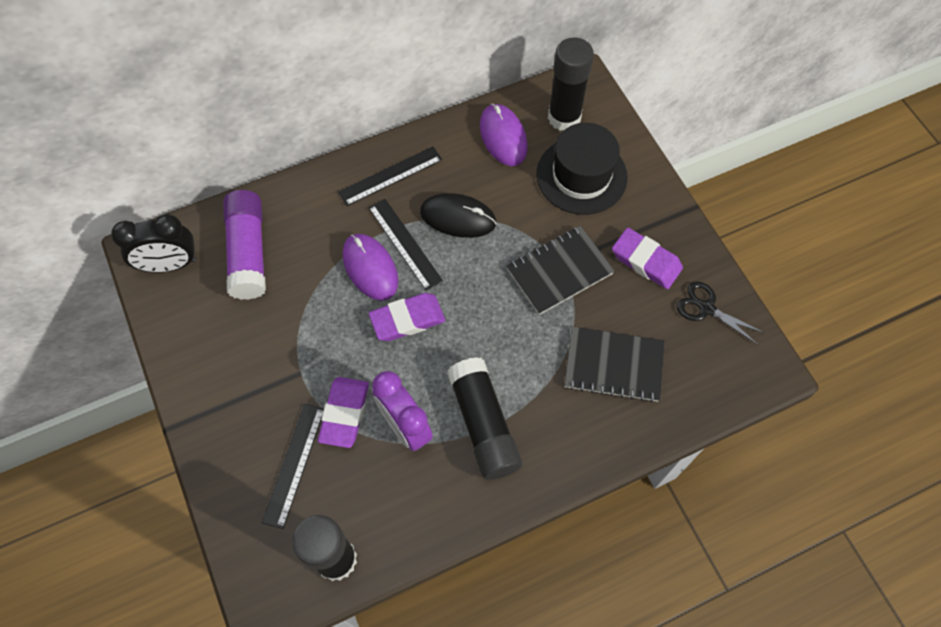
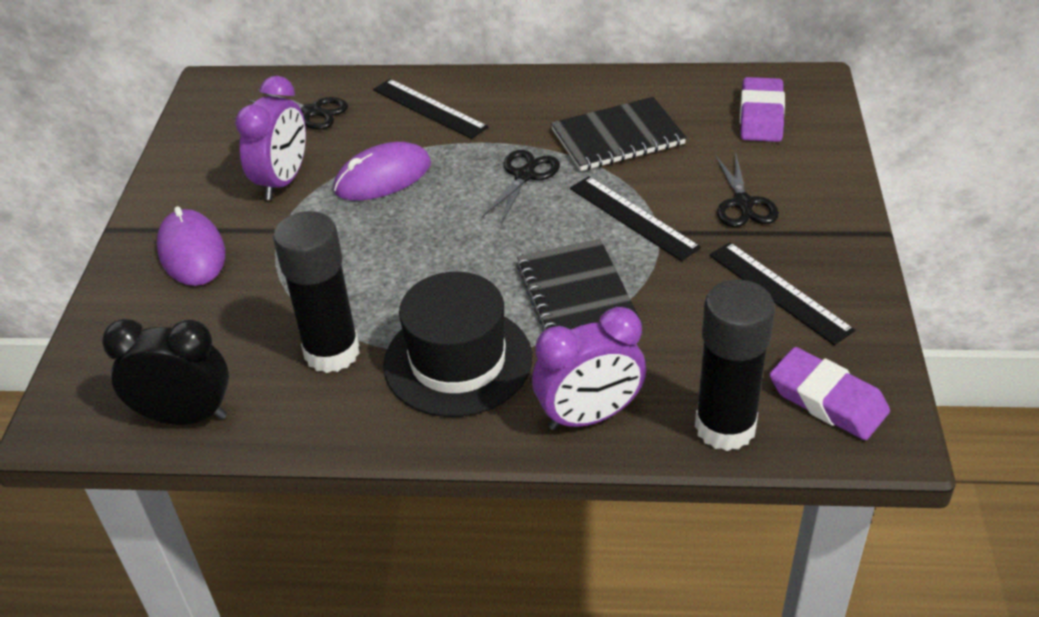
black glue stick: 3 -> 2
black mouse: 1 -> 0
black scissors: 1 -> 3
purple clock: 1 -> 2
purple eraser: 3 -> 2
purple glue stick: 1 -> 0

